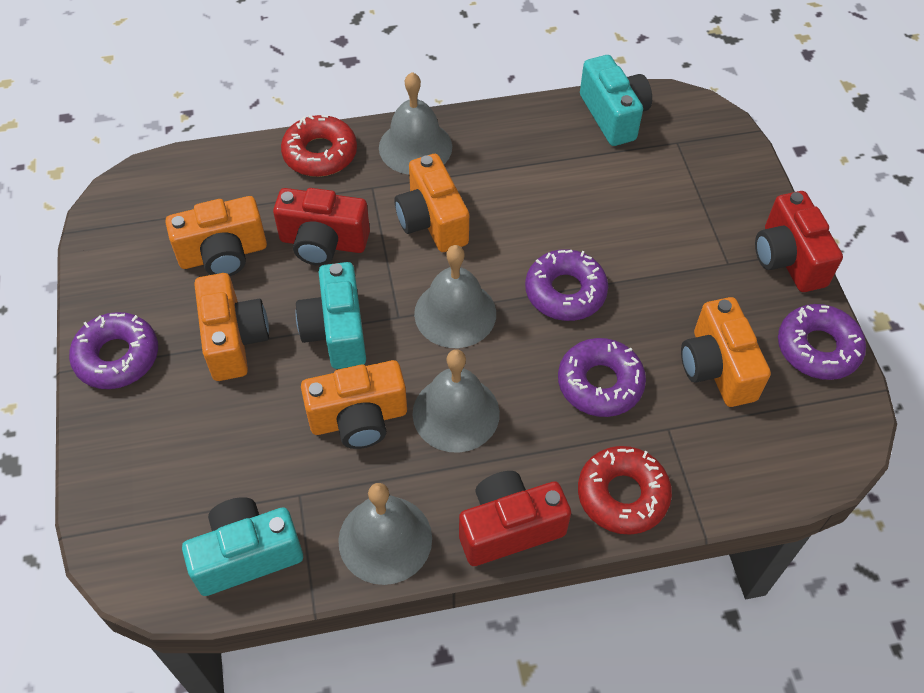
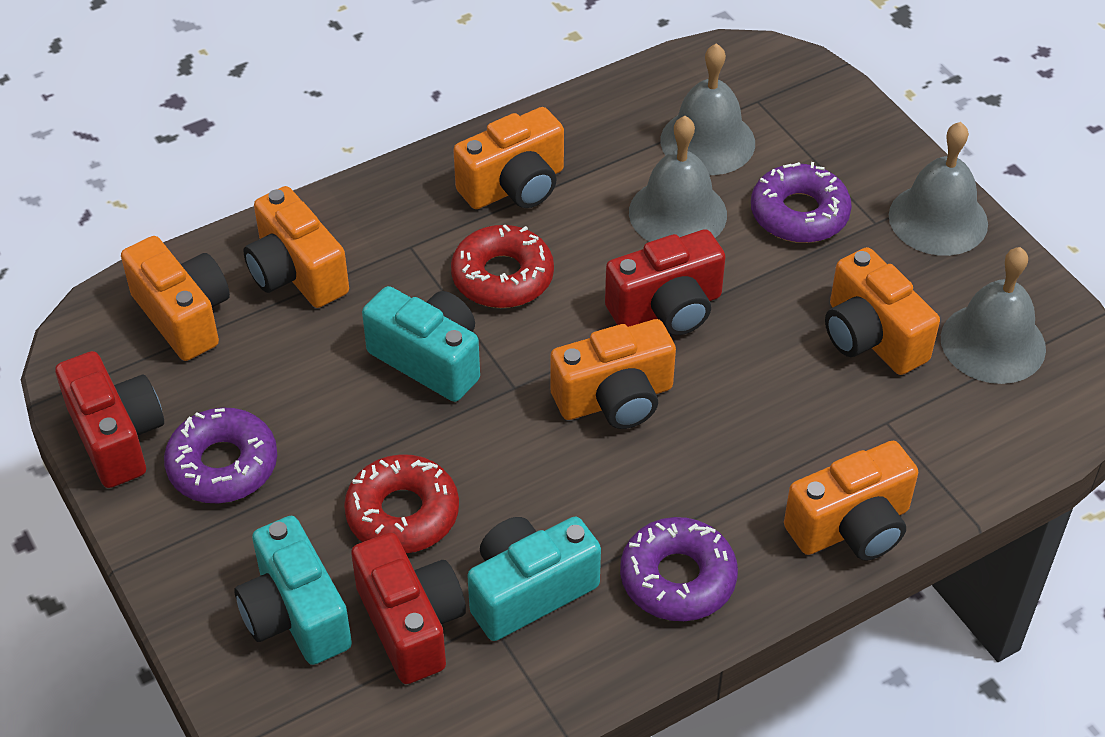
orange camera: 5 -> 6
purple donut: 4 -> 3

